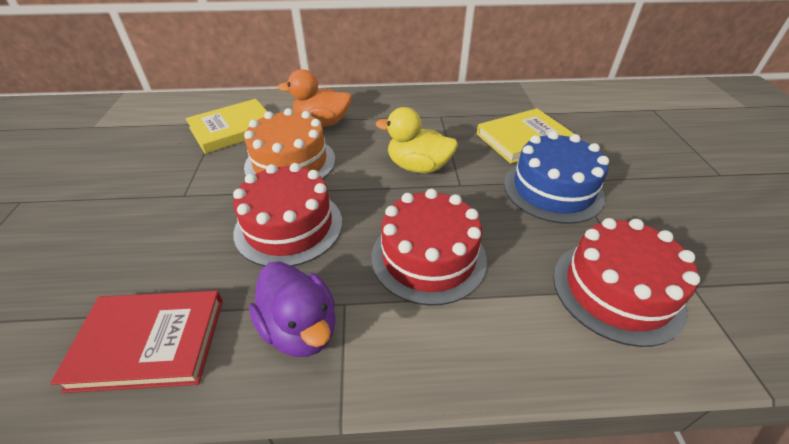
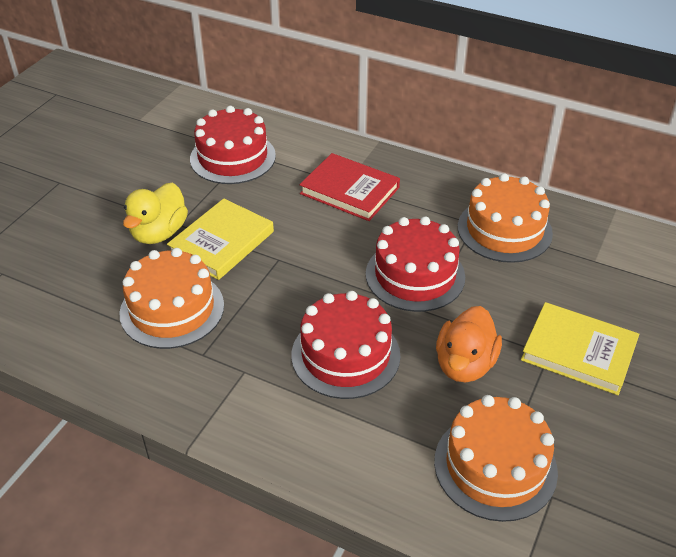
blue cake: 1 -> 0
orange cake: 1 -> 3
purple duck: 1 -> 0

